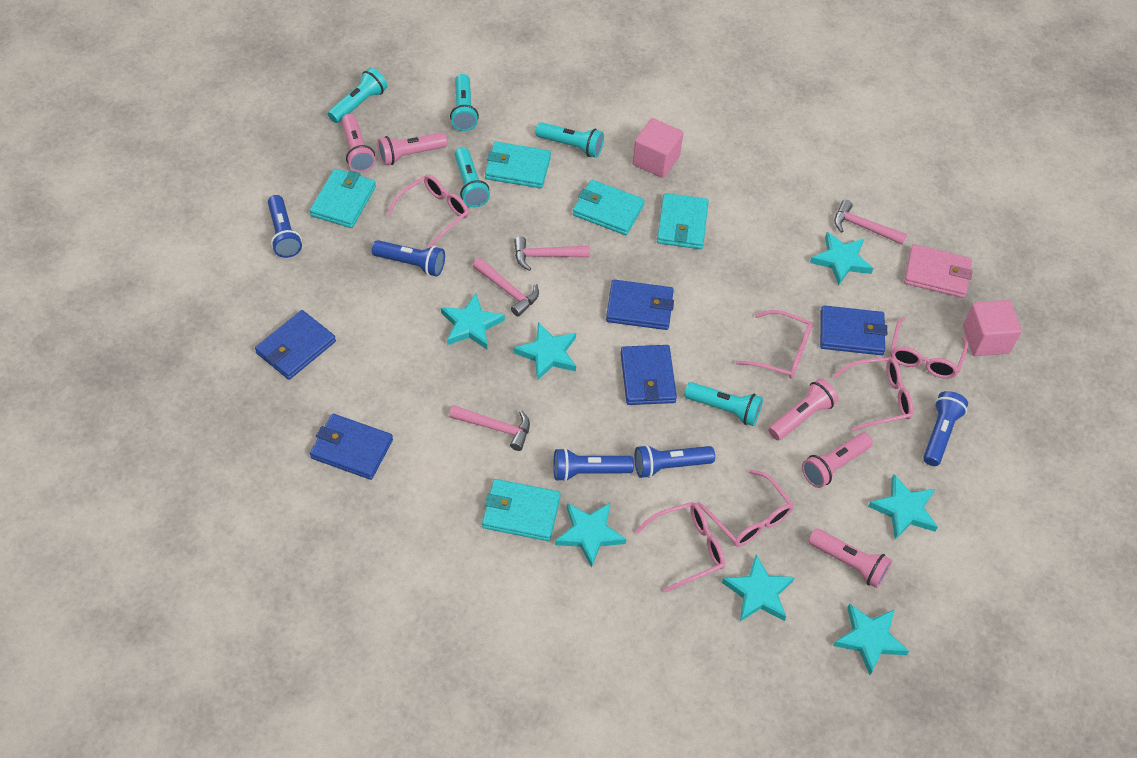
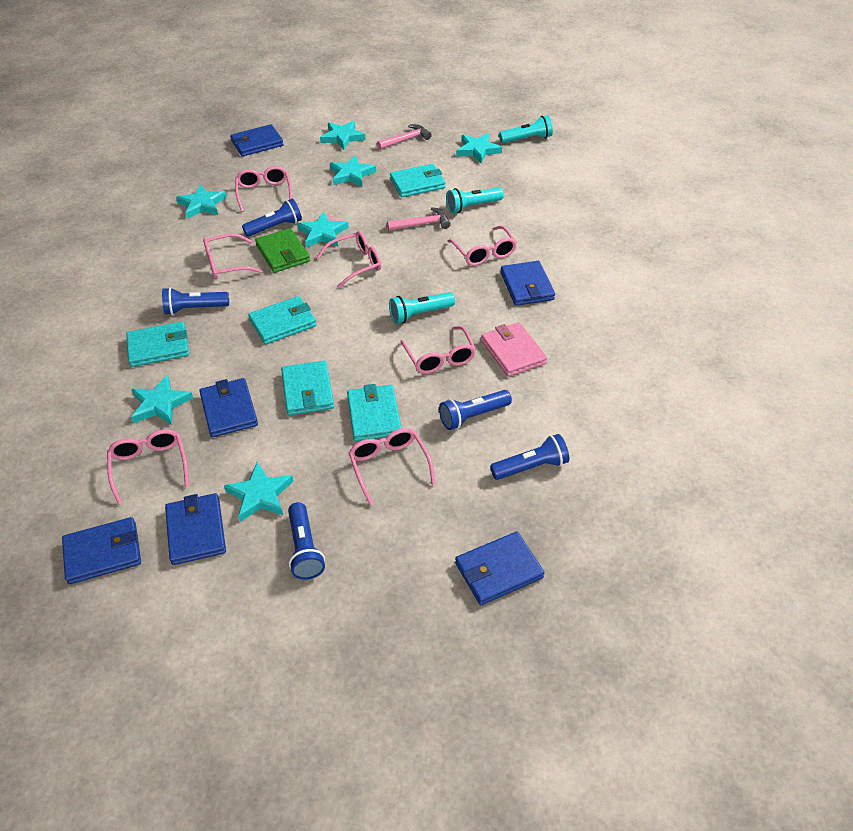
blue wallet: 5 -> 6
green wallet: 0 -> 1
pink cube: 2 -> 0
pink flashlight: 5 -> 0
pink glasses: 6 -> 7
pink hammer: 4 -> 2
turquoise flashlight: 5 -> 3

